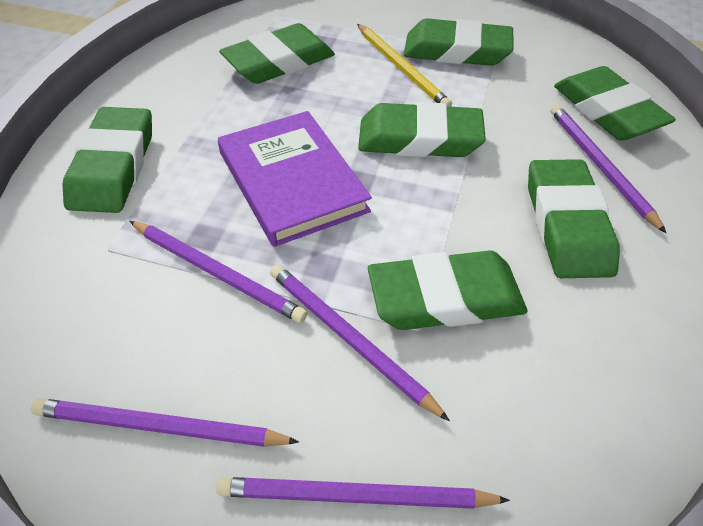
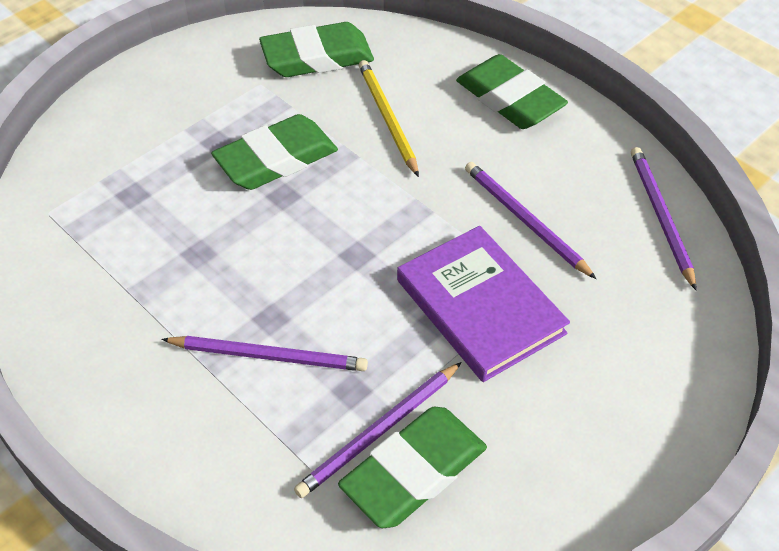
green eraser: 7 -> 4
purple pencil: 5 -> 4

